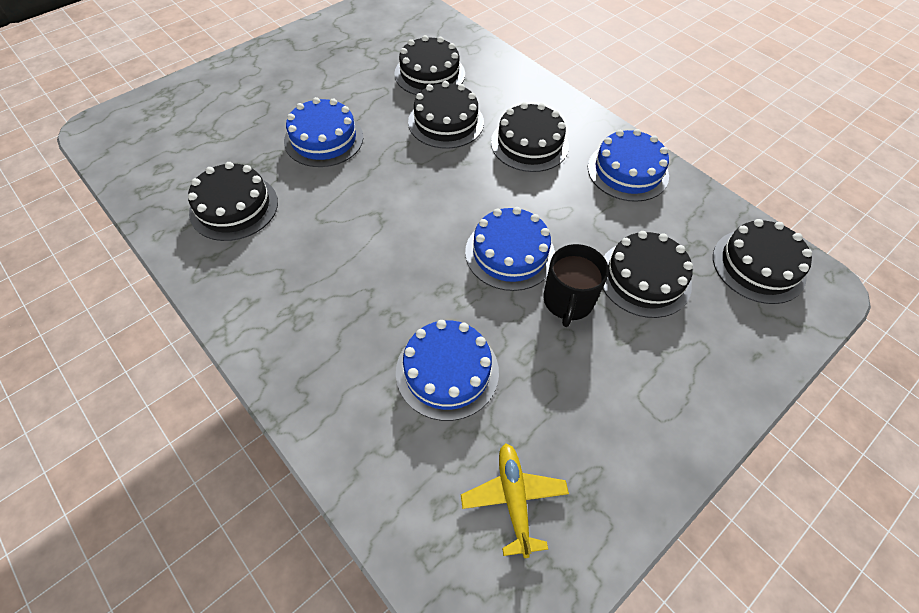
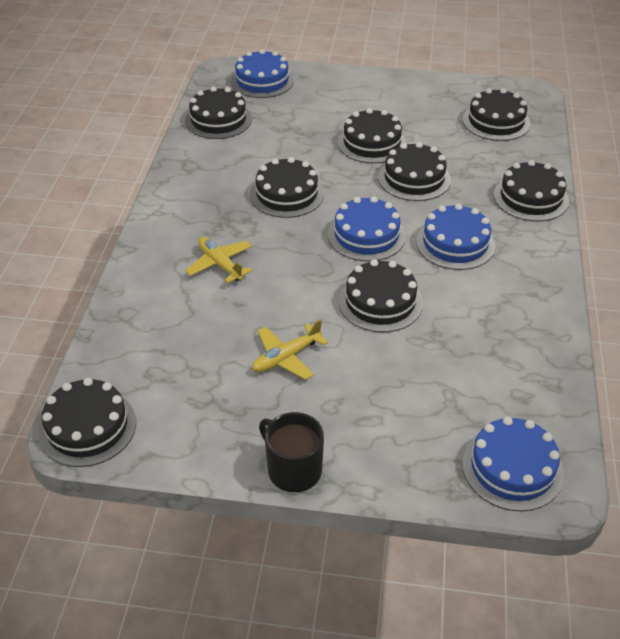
black cake: 6 -> 8
yellow plane: 1 -> 2

